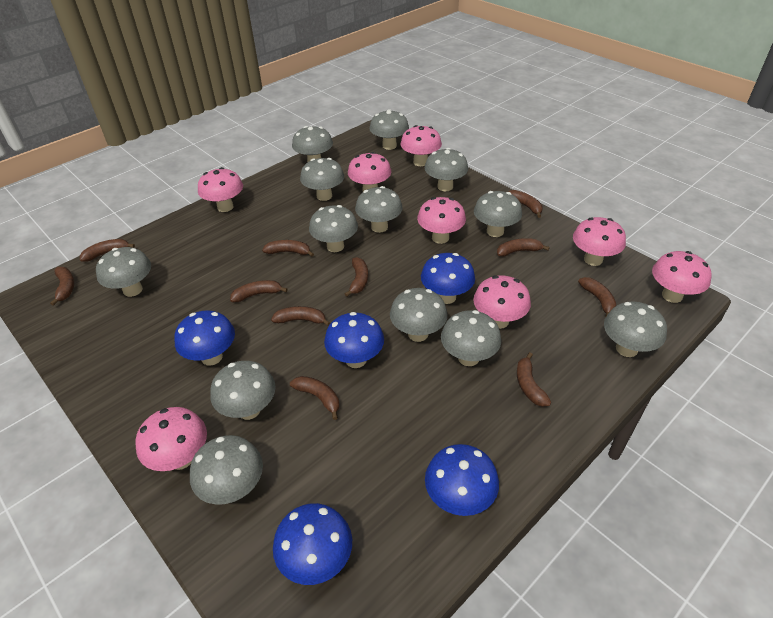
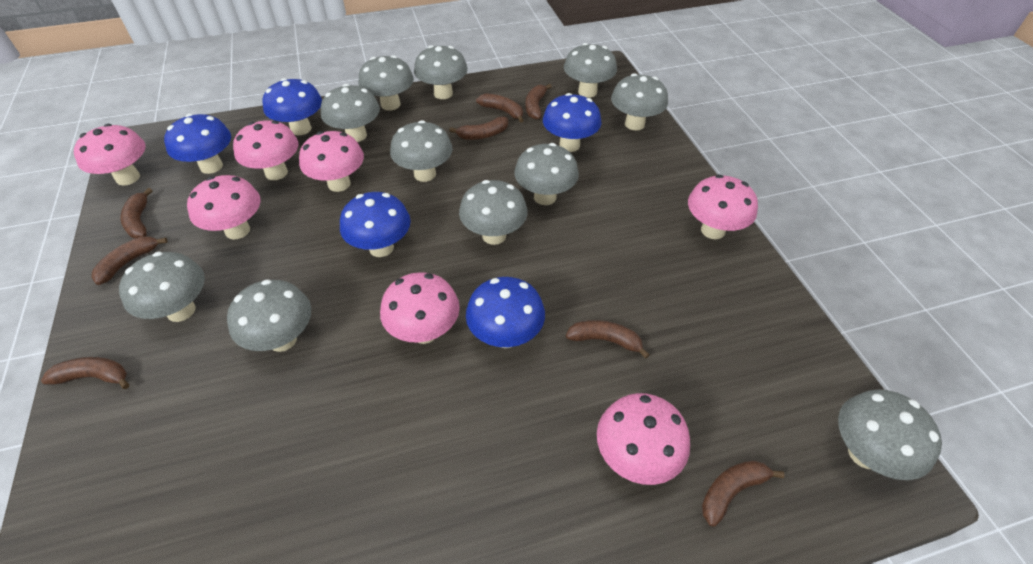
brown banana: 11 -> 8
grey mushroom: 13 -> 11
pink mushroom: 8 -> 7

